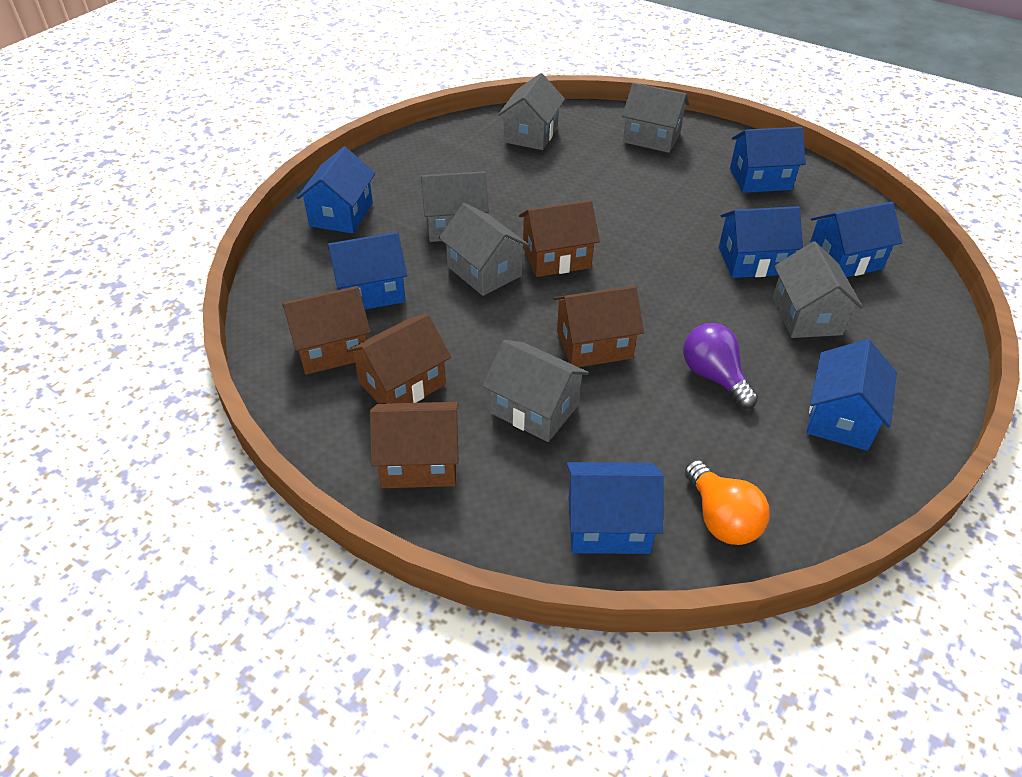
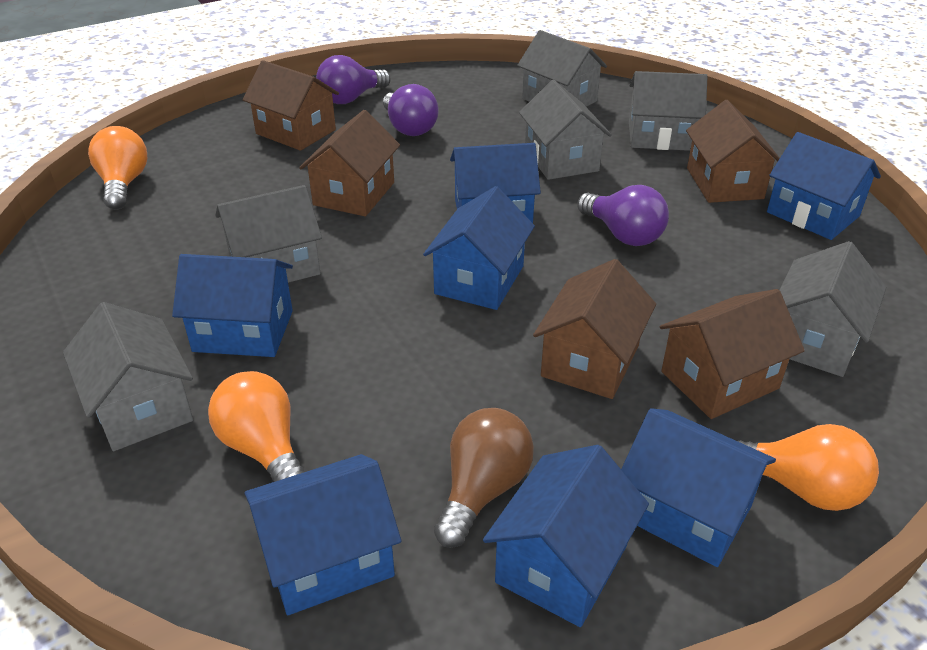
brown light bulb: 0 -> 1
orange light bulb: 1 -> 3
purple light bulb: 1 -> 3

